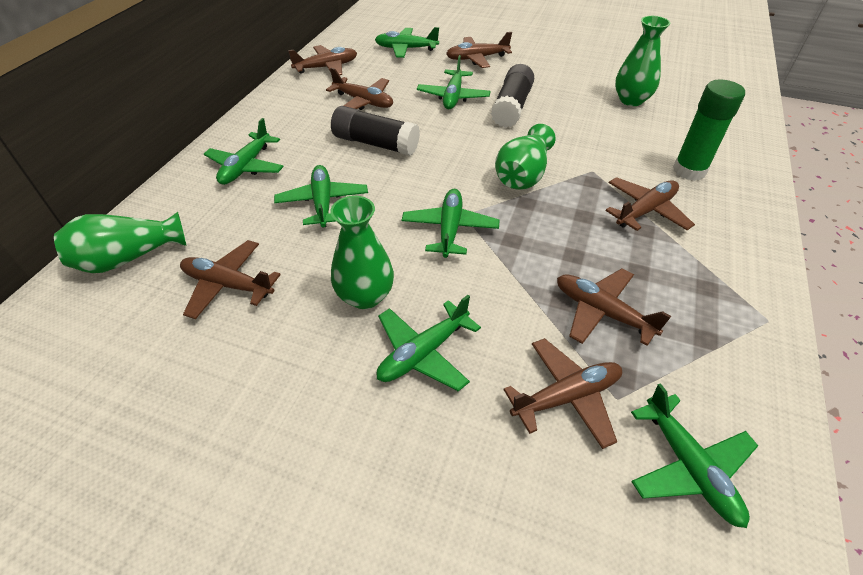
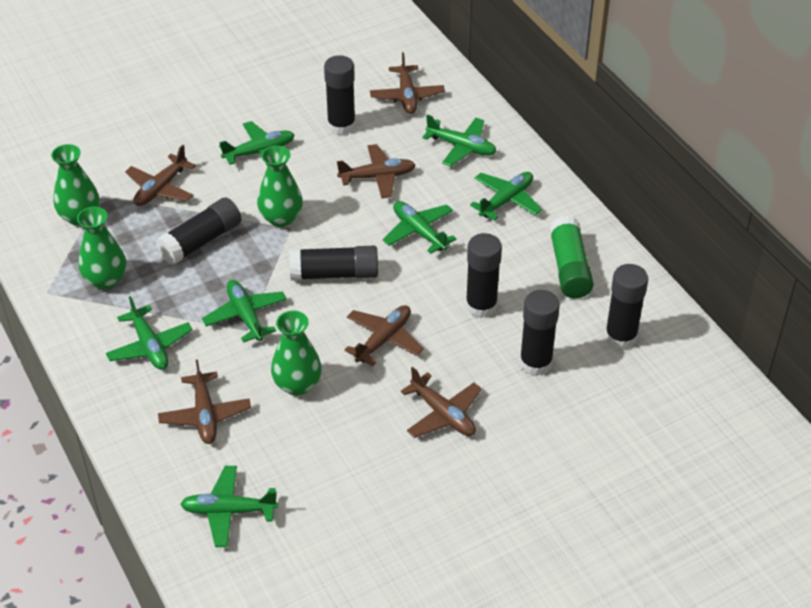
black glue stick: 2 -> 6
brown plane: 7 -> 6

